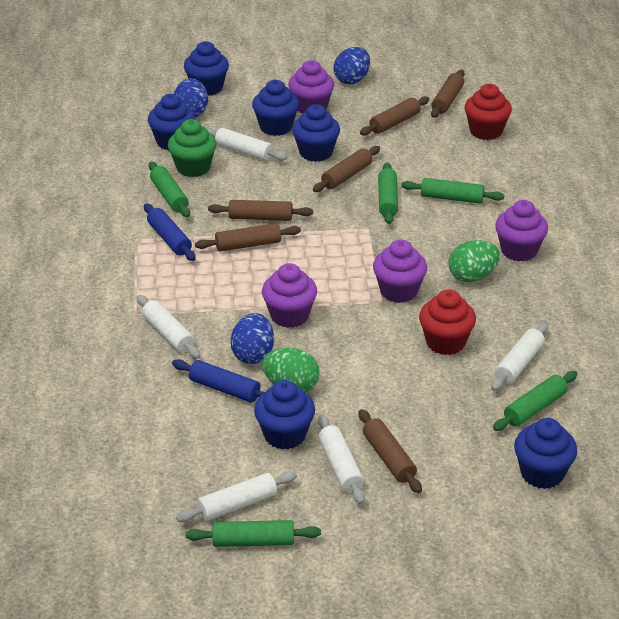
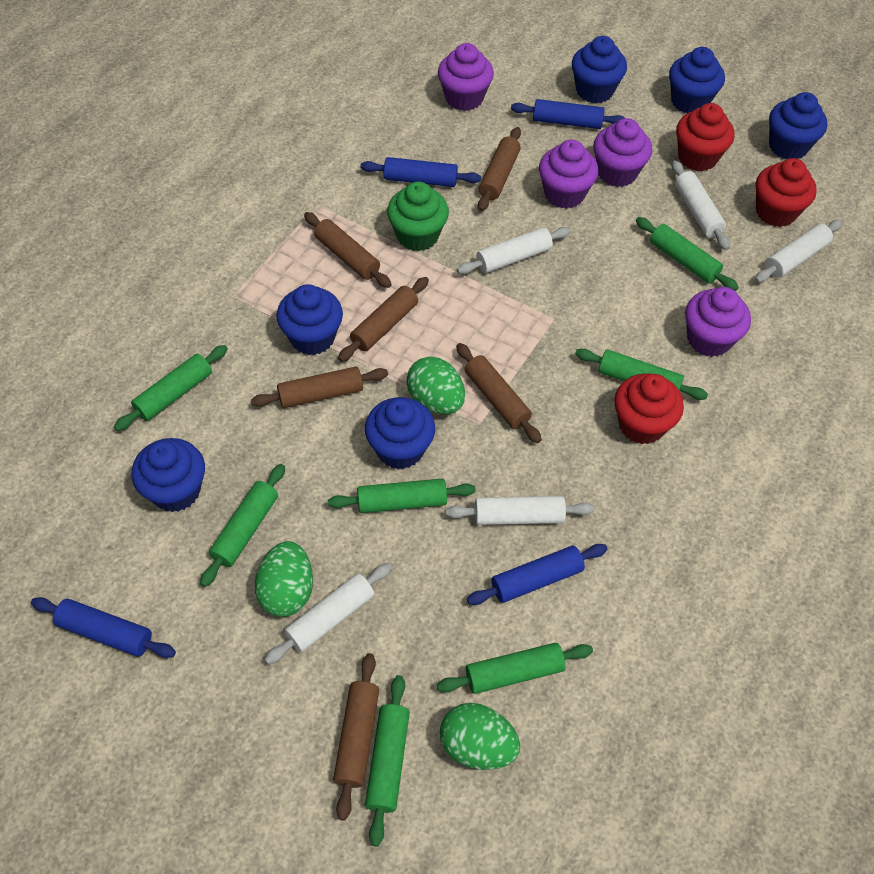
blue egg: 3 -> 0
blue rolling pin: 2 -> 4
green egg: 2 -> 3
green rolling pin: 5 -> 7
red cupcake: 2 -> 3

